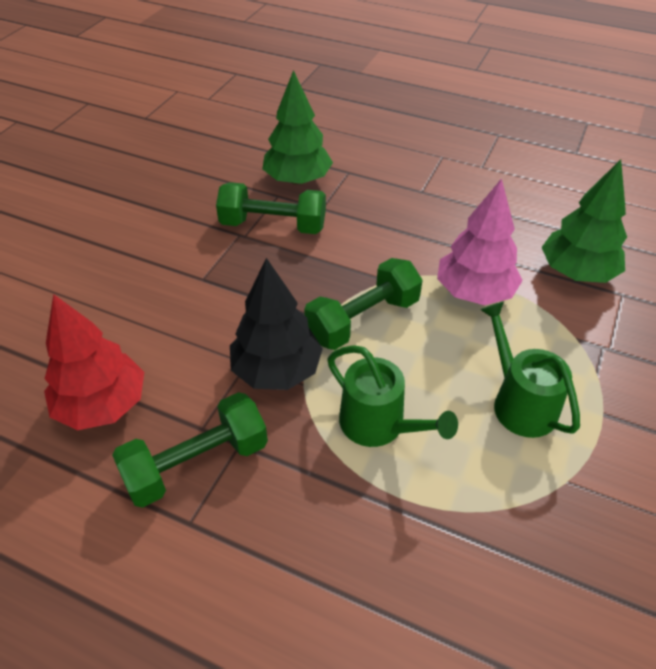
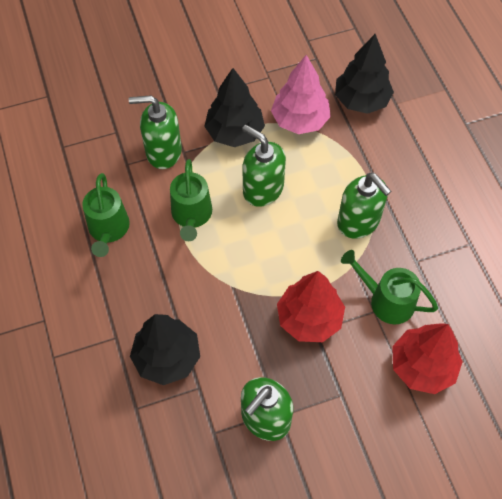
black tree: 1 -> 3
green dumbbell: 3 -> 0
green soap dispenser: 0 -> 4
green tree: 2 -> 0
green watering can: 2 -> 3
red tree: 1 -> 2

